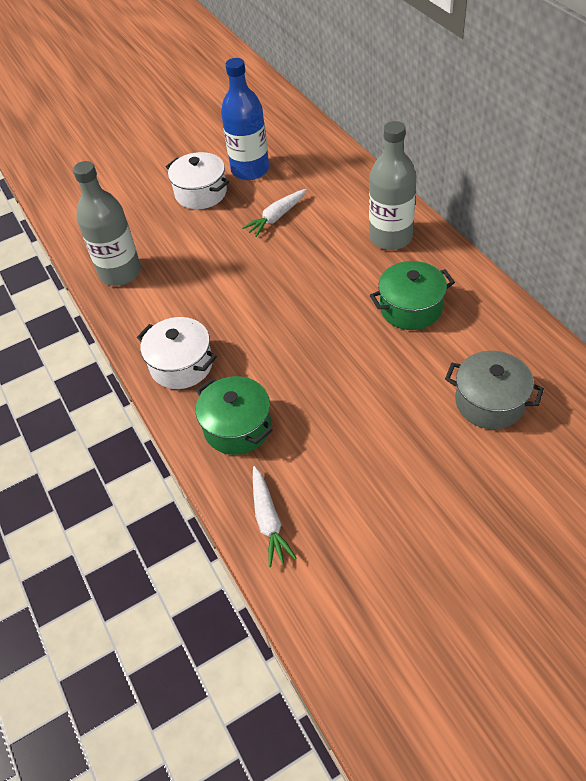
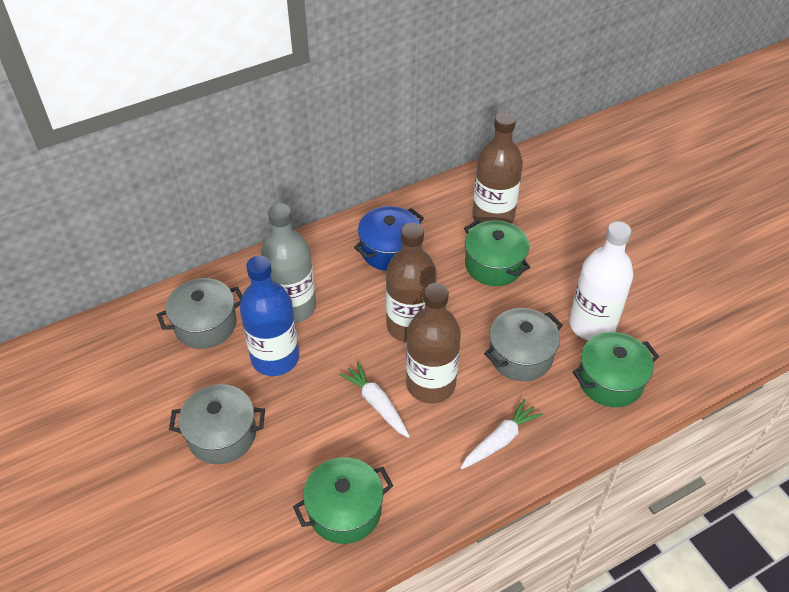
blue pot: 0 -> 1
brown bottle: 0 -> 3
green pot: 2 -> 3
grey bottle: 2 -> 1
grey pot: 1 -> 3
white bottle: 0 -> 1
white pot: 2 -> 0

